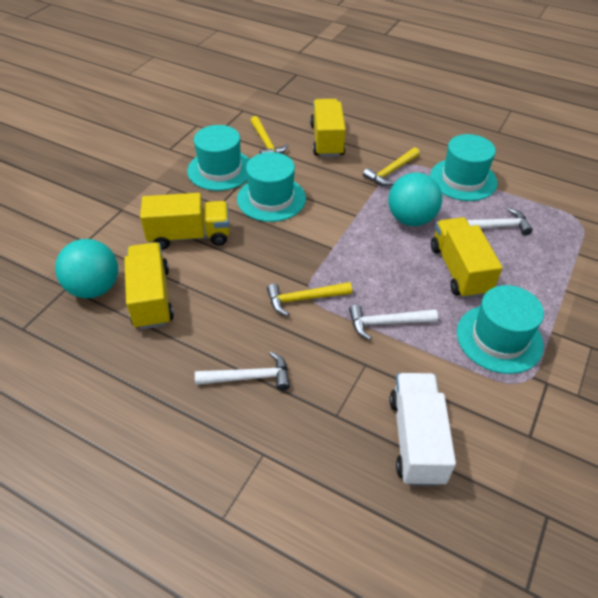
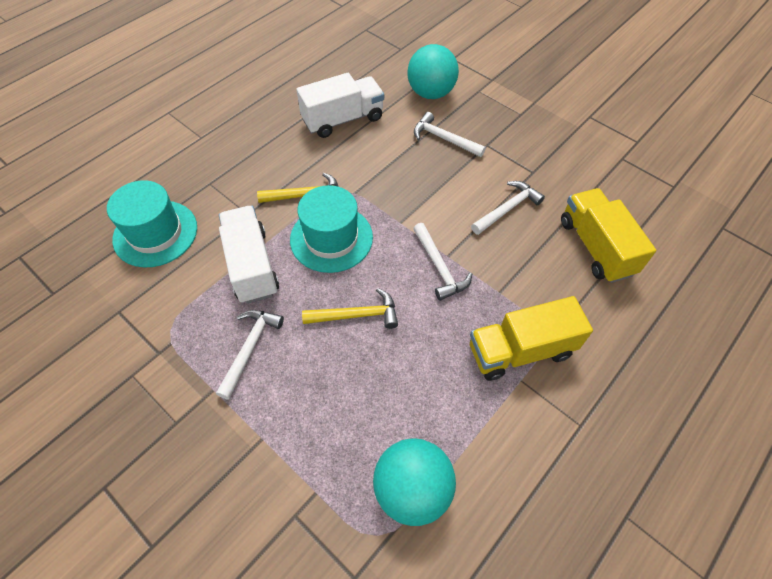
turquoise hat: 4 -> 2
white hammer: 3 -> 4
white truck: 1 -> 2
yellow hammer: 3 -> 2
yellow truck: 4 -> 2

